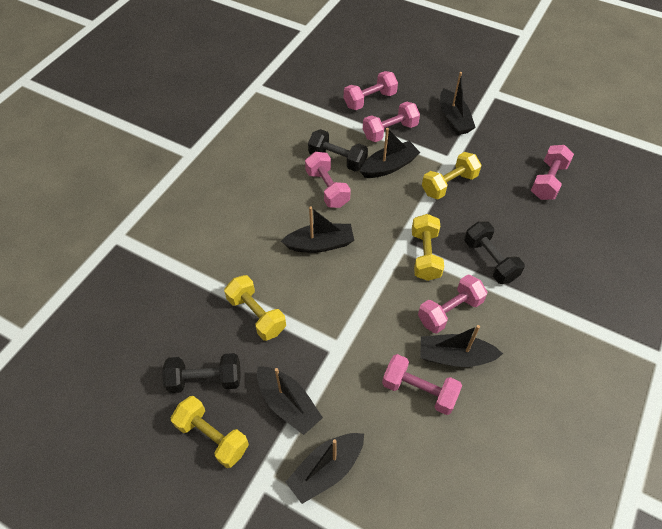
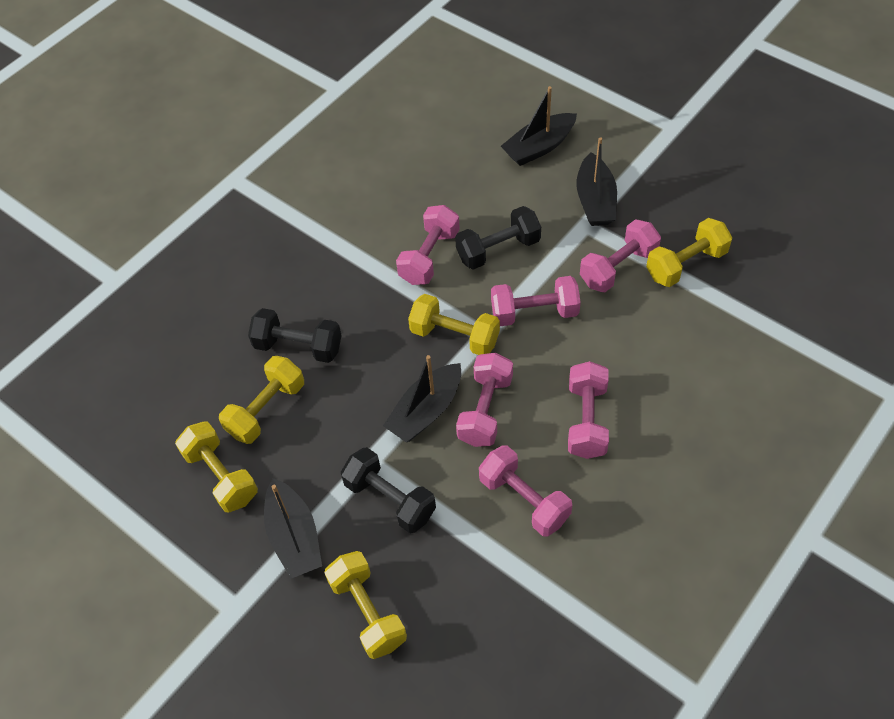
black boat: 6 -> 4
yellow dumbbell: 4 -> 5

